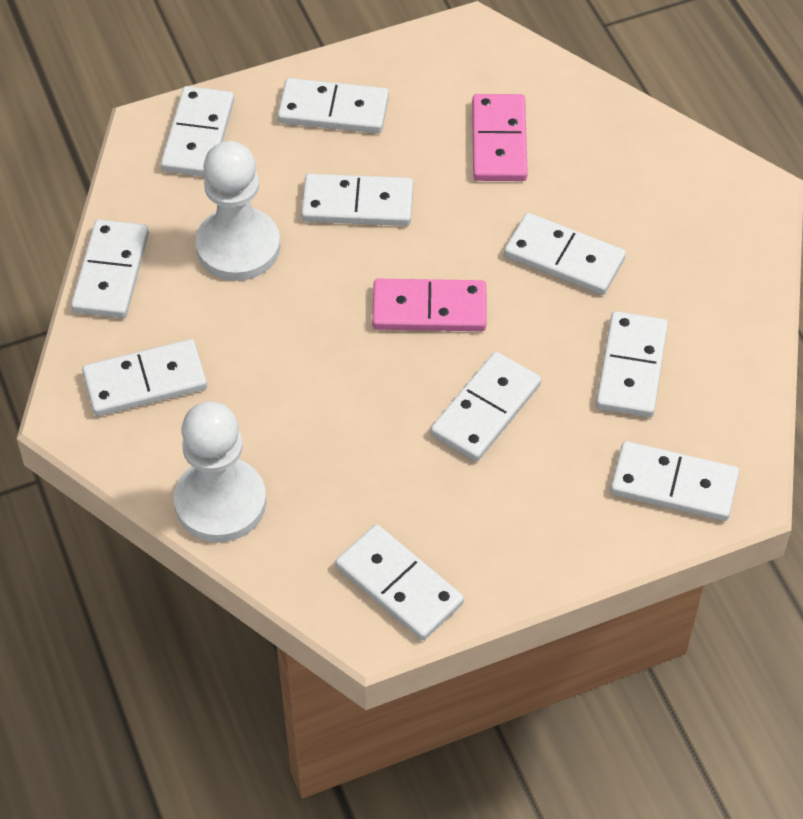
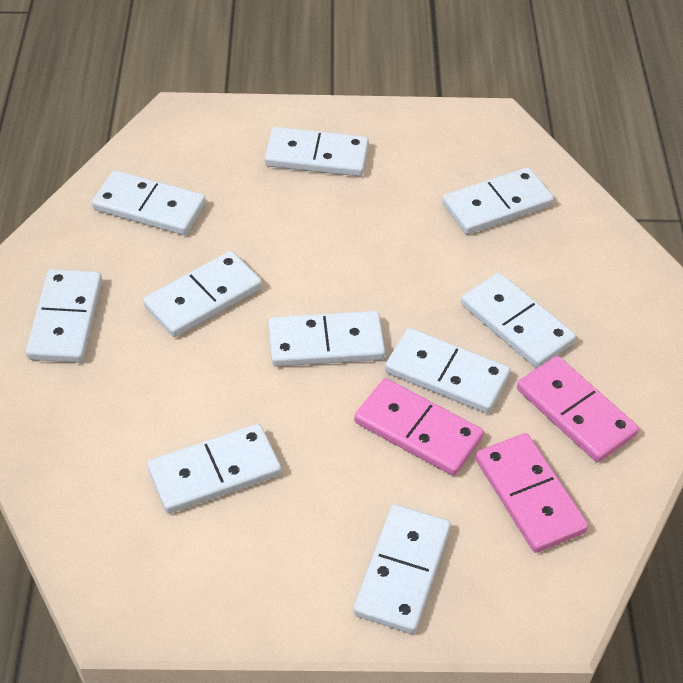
pink domino: 2 -> 3
white pawn: 2 -> 0

